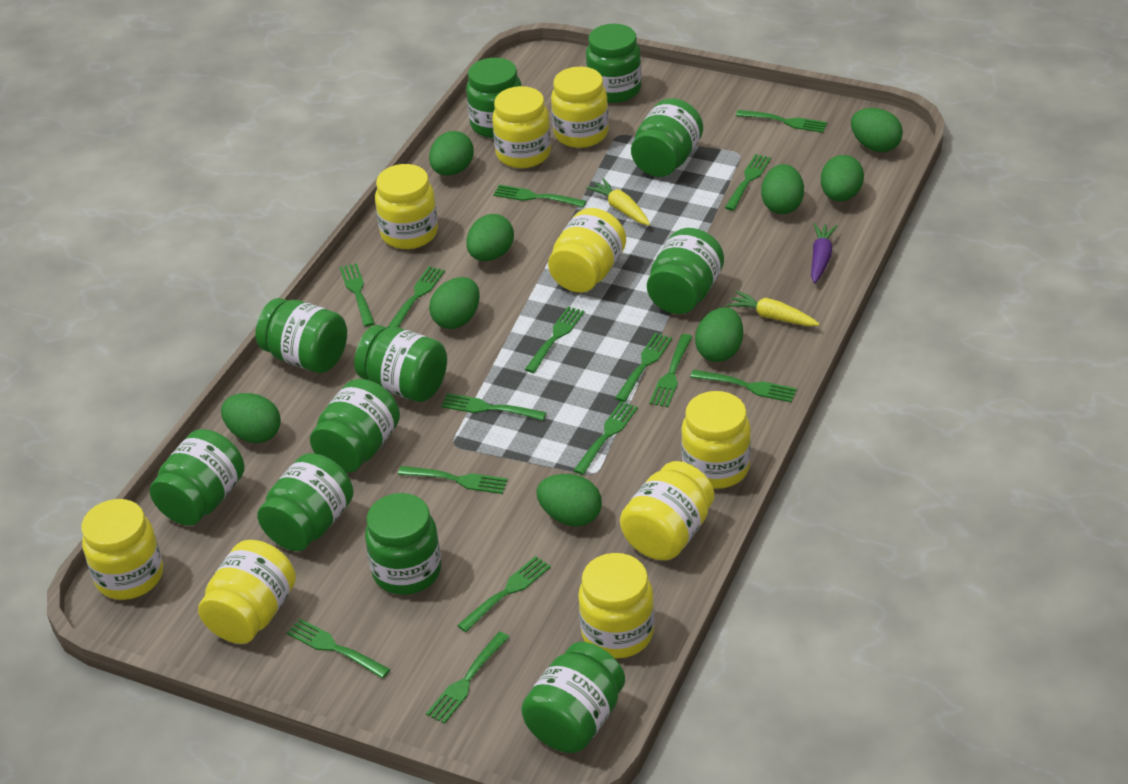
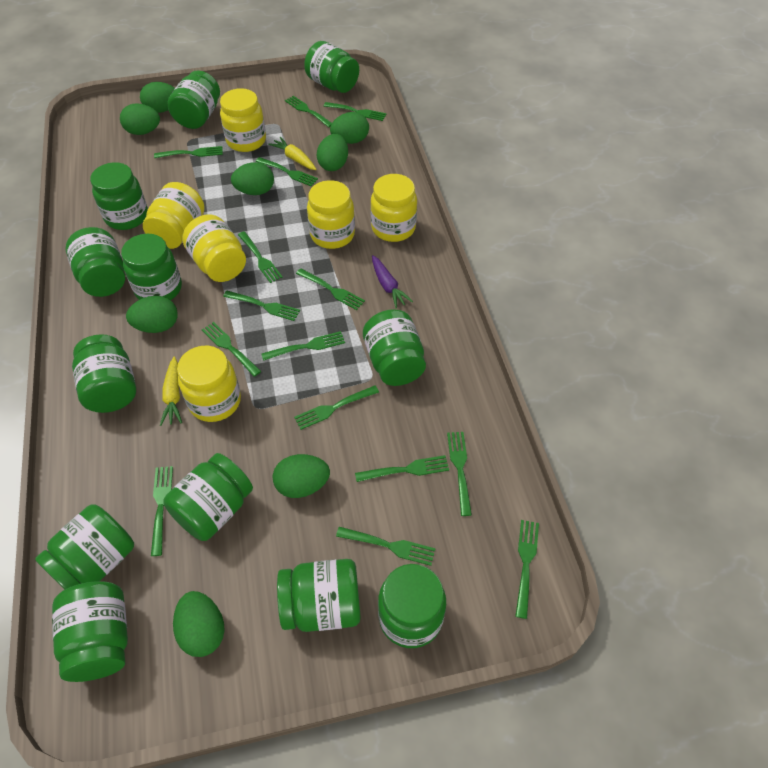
green egg: 9 -> 8
green jar: 11 -> 12
yellow jar: 9 -> 6

